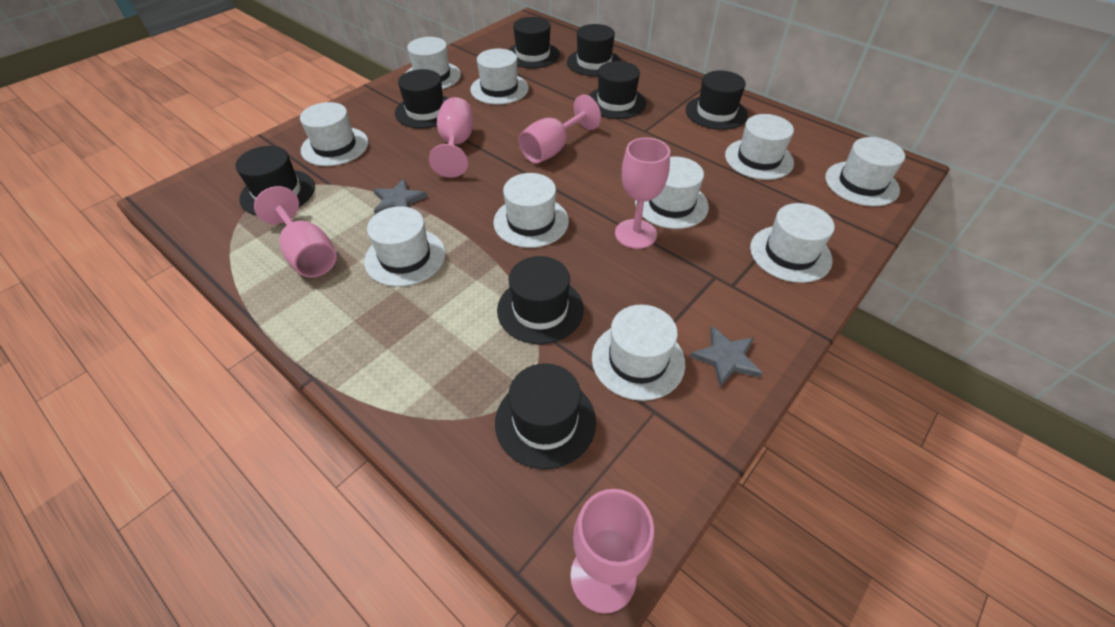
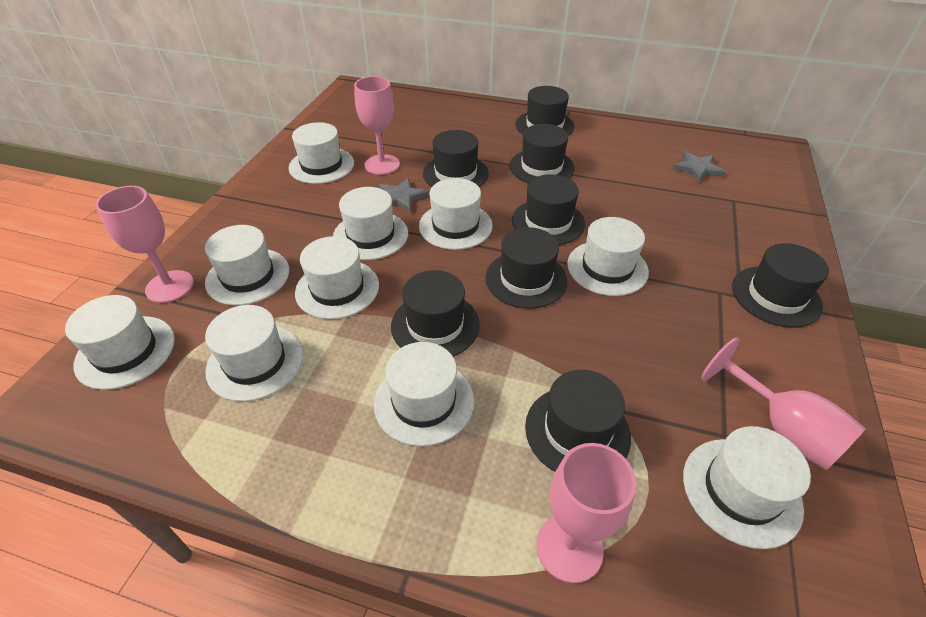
pink goblet: 5 -> 4

